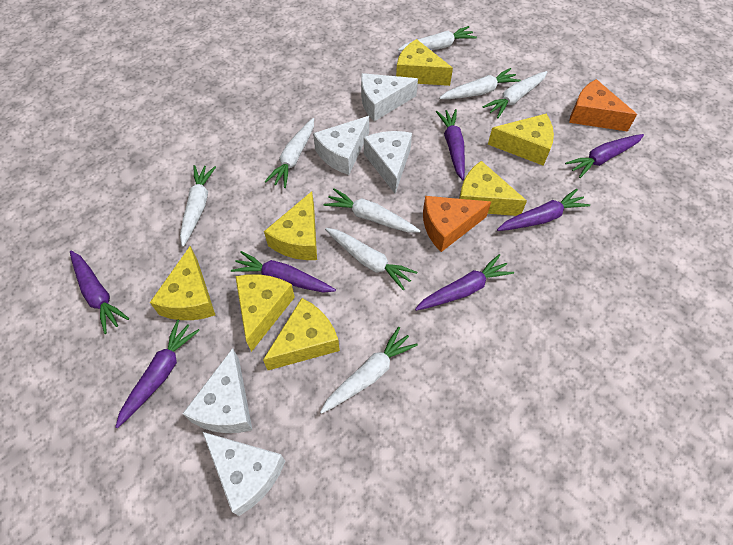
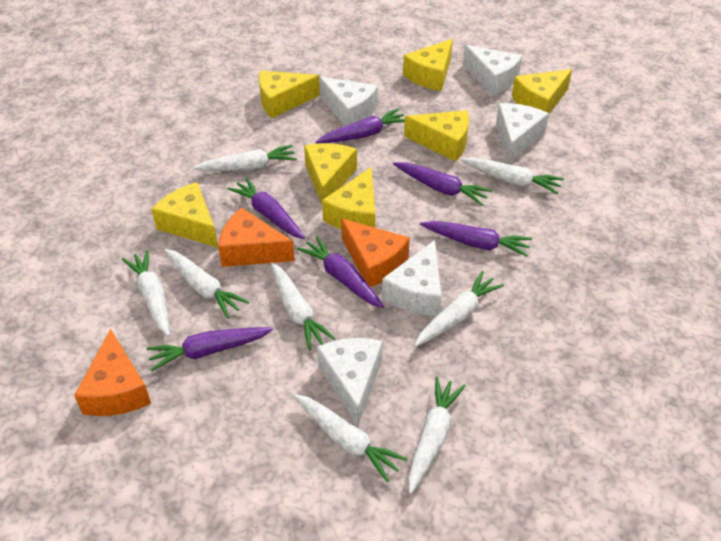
orange cheese: 2 -> 3
purple carrot: 7 -> 6

